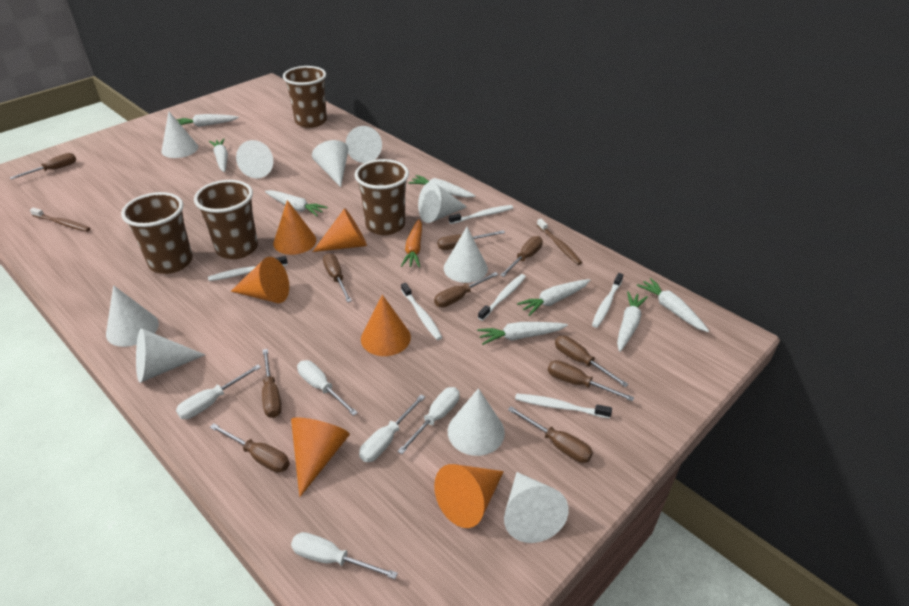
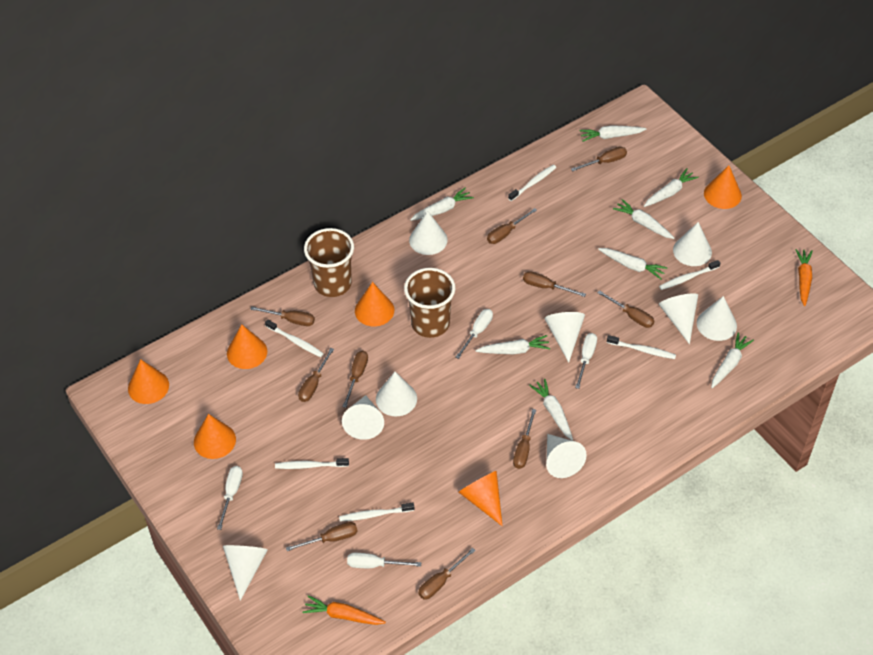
brown cup: 4 -> 2
brown toothbrush: 2 -> 0
orange carrot: 1 -> 2
white cone: 10 -> 9
white screwdriver: 5 -> 4

